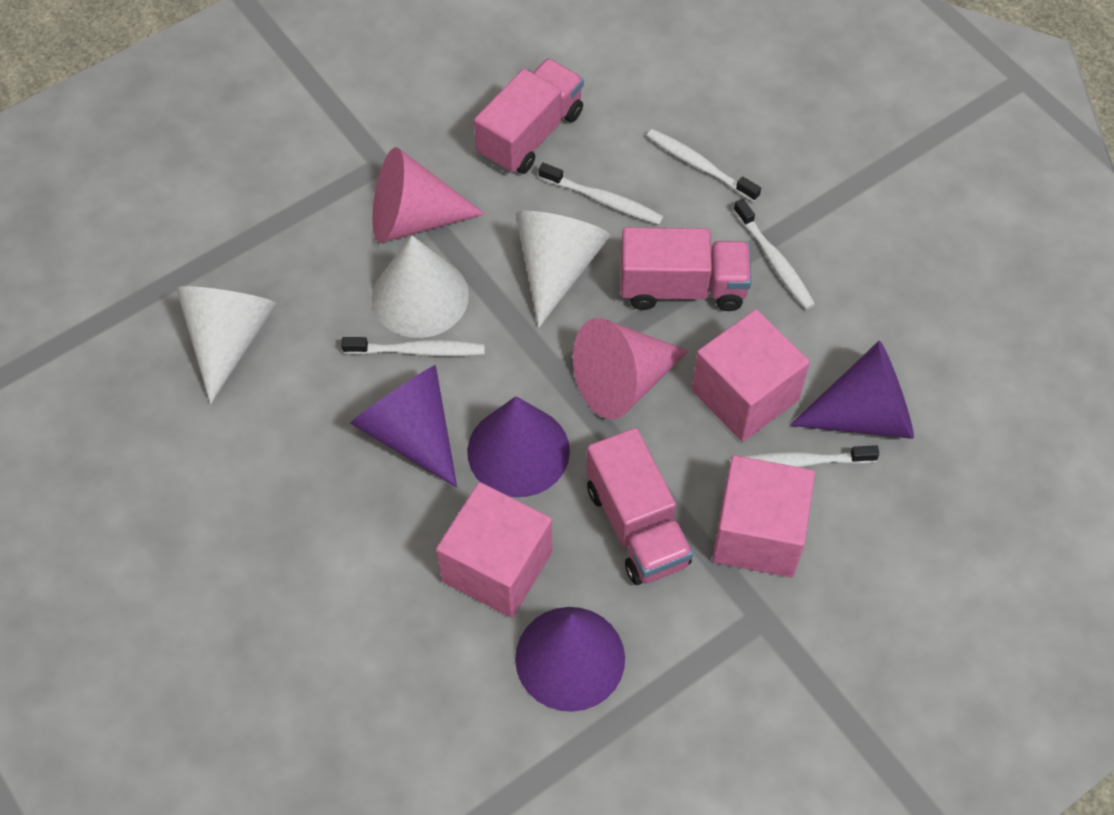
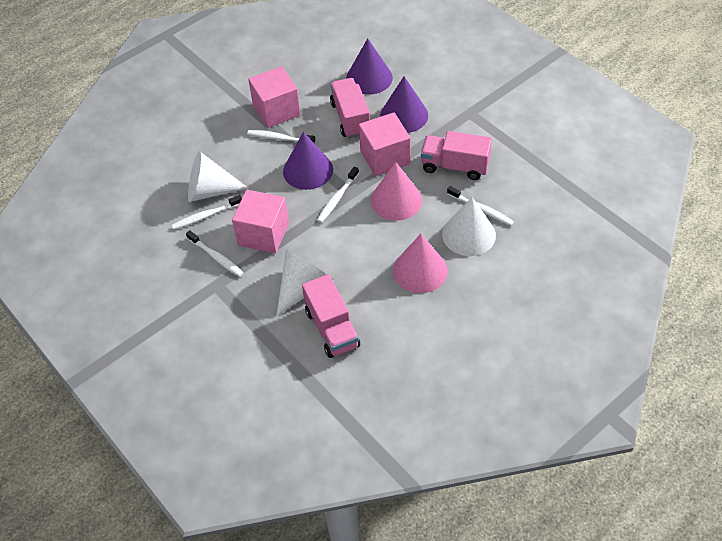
purple cone: 4 -> 3

